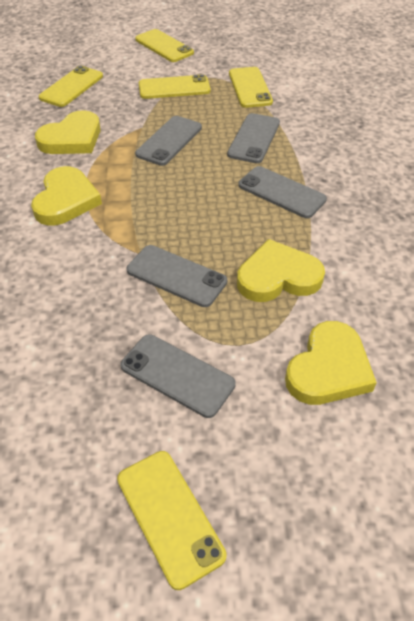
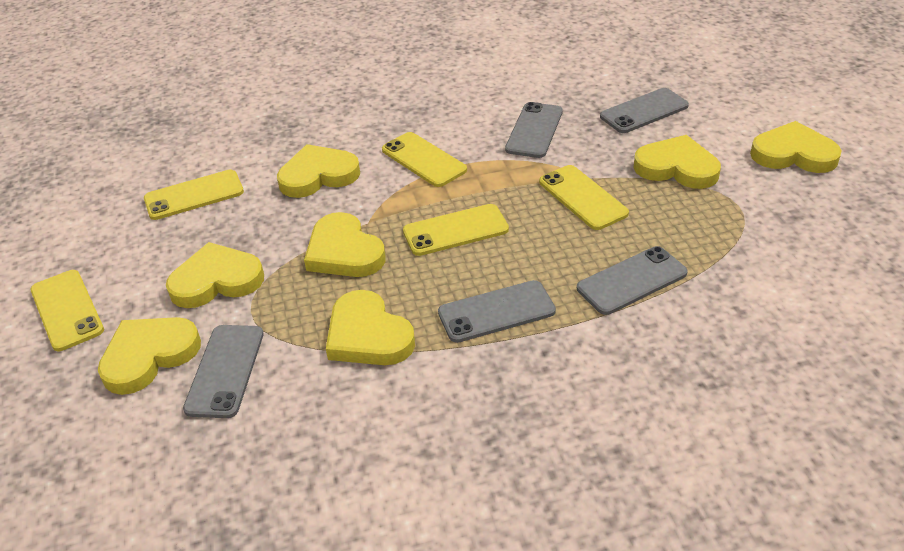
yellow heart: 4 -> 7

